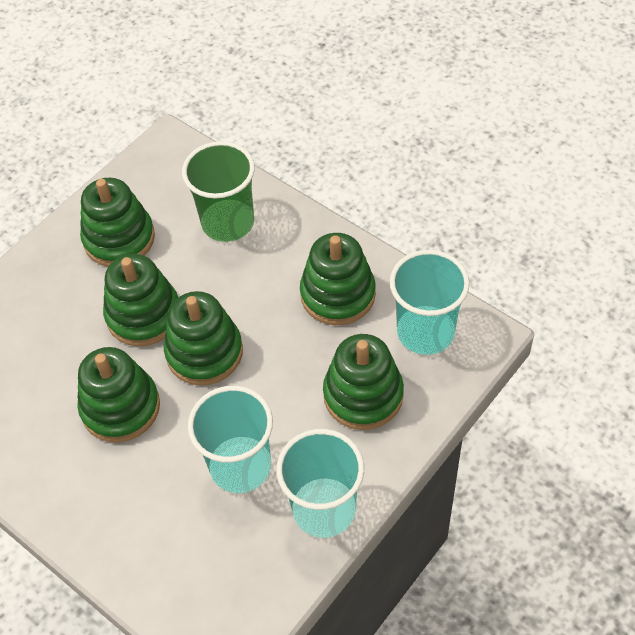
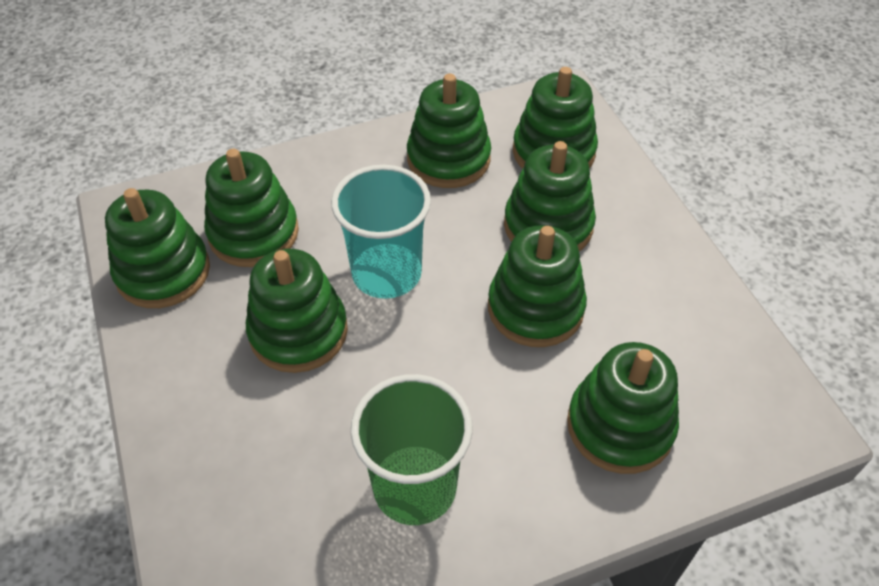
green stacking toy: 6 -> 8
turquoise cup: 3 -> 1

